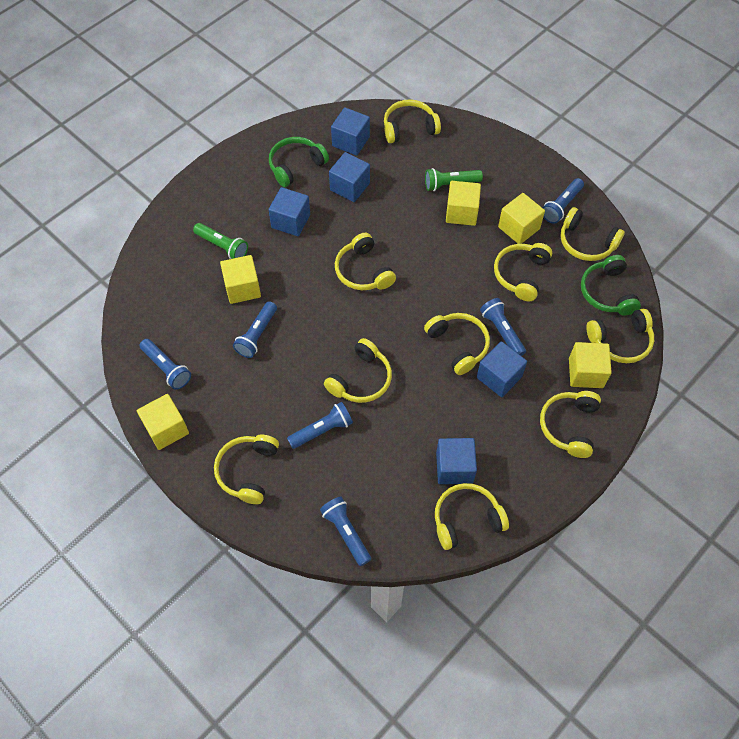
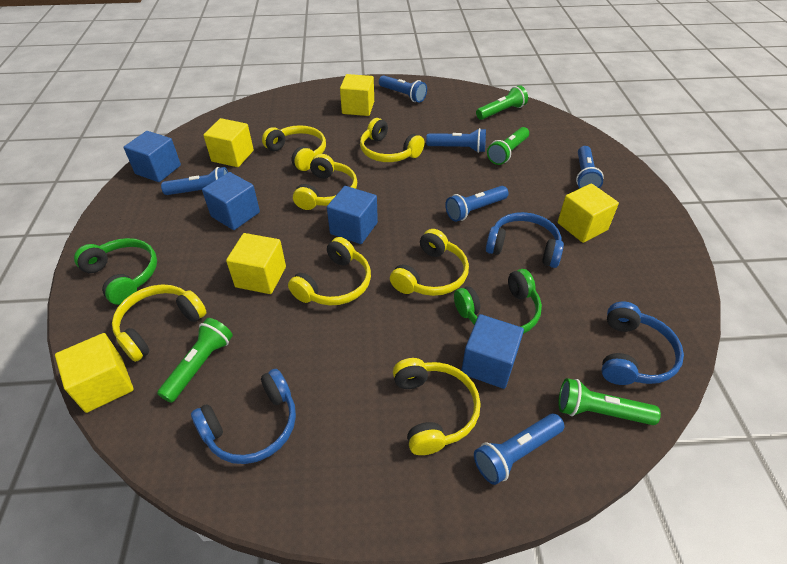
blue cube: 5 -> 4
blue headphones: 0 -> 3
green flashlight: 2 -> 4
yellow headphones: 10 -> 7

